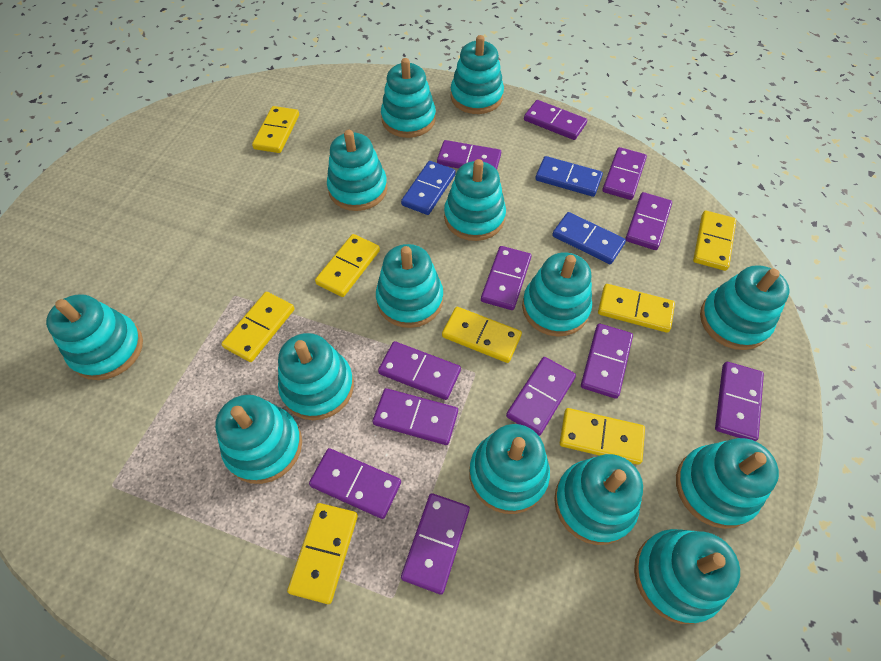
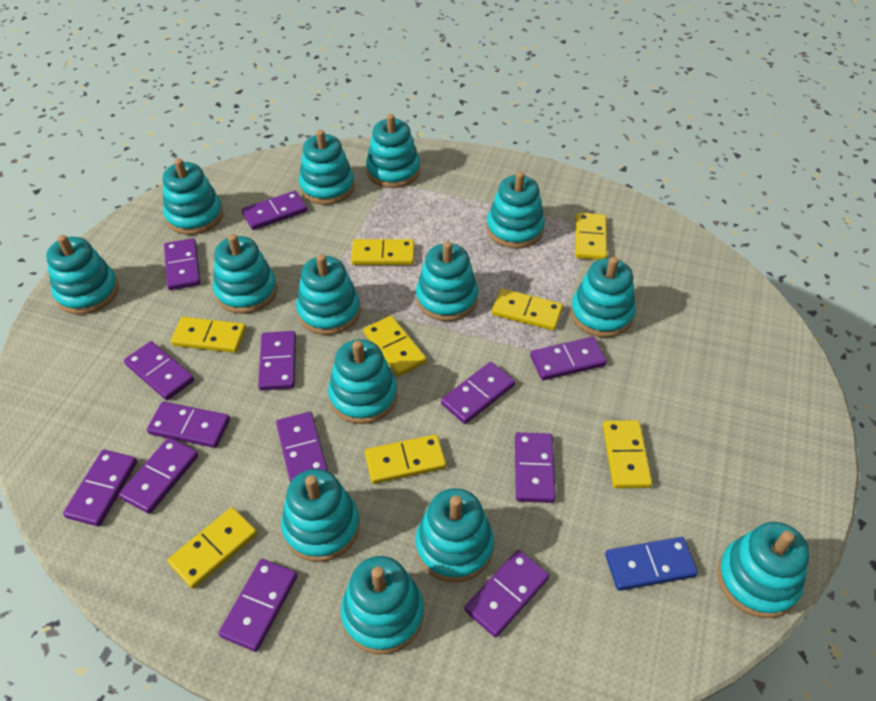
blue domino: 3 -> 1
purple domino: 12 -> 13

